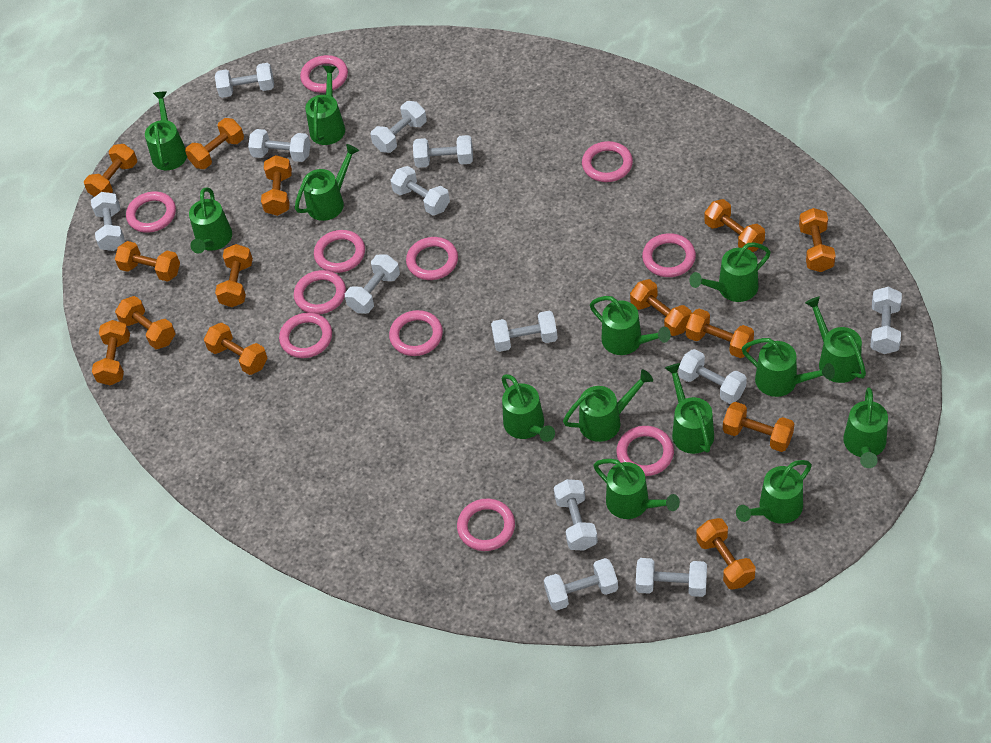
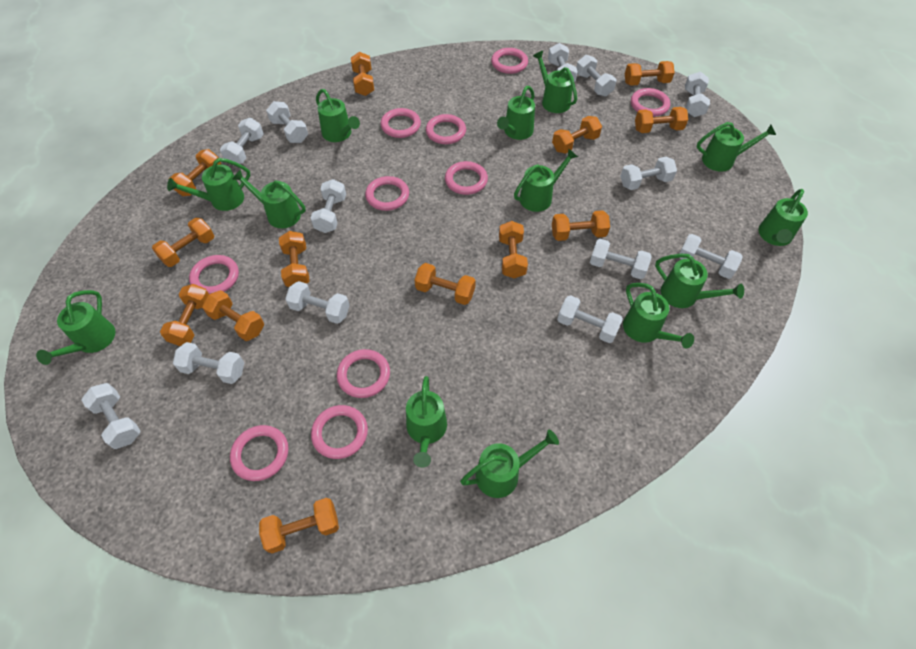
green watering can: 14 -> 13
orange dumbbell: 14 -> 13
pink ring: 11 -> 10

